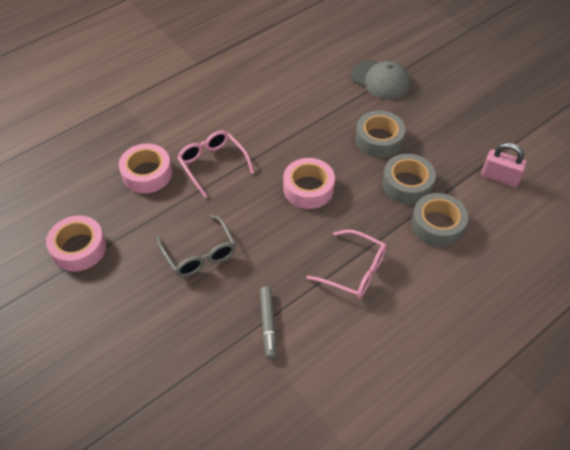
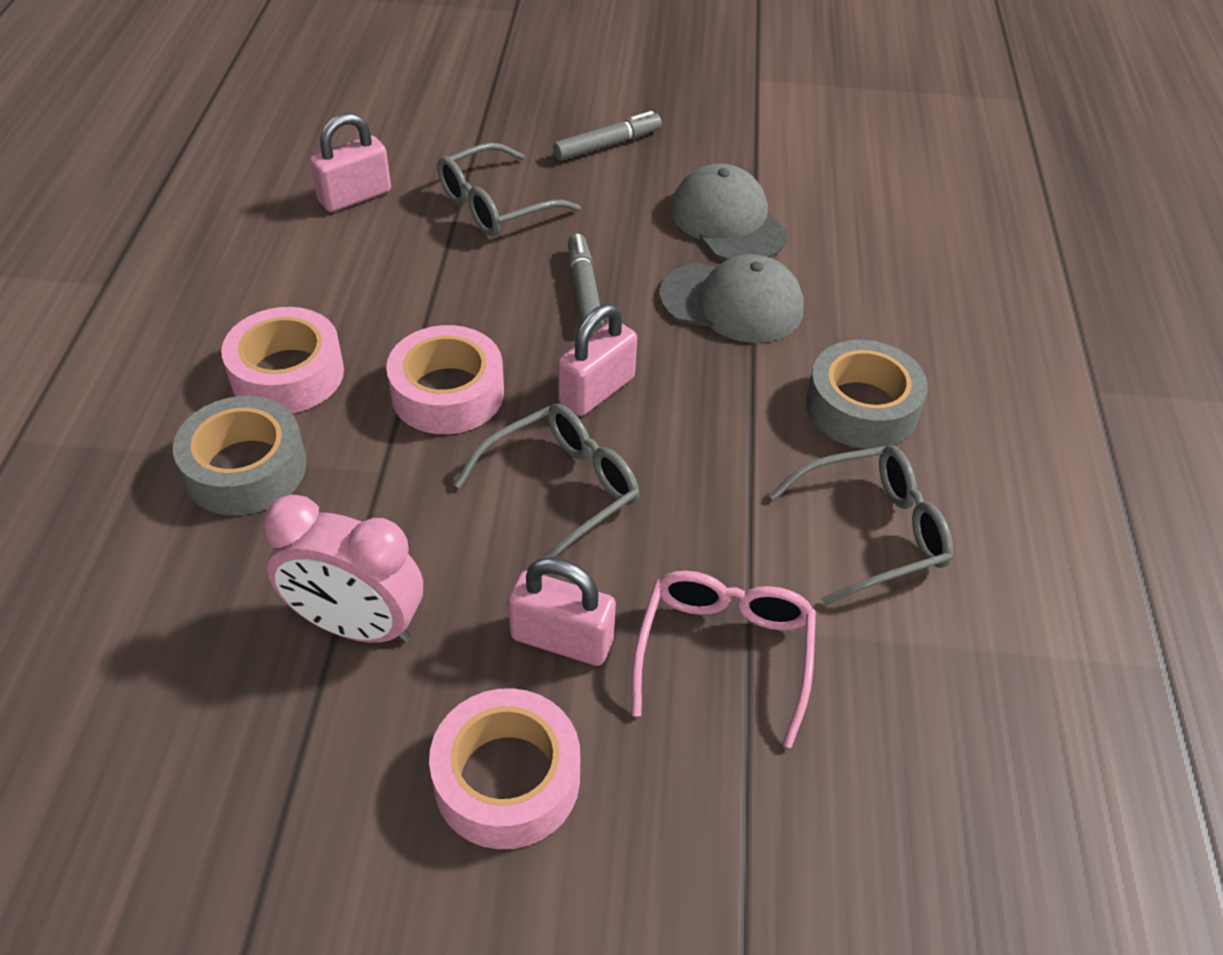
grey cap: 1 -> 2
grey glasses: 1 -> 3
grey marker: 1 -> 2
grey tape: 3 -> 2
pink clock: 0 -> 1
pink glasses: 2 -> 1
pink padlock: 1 -> 3

